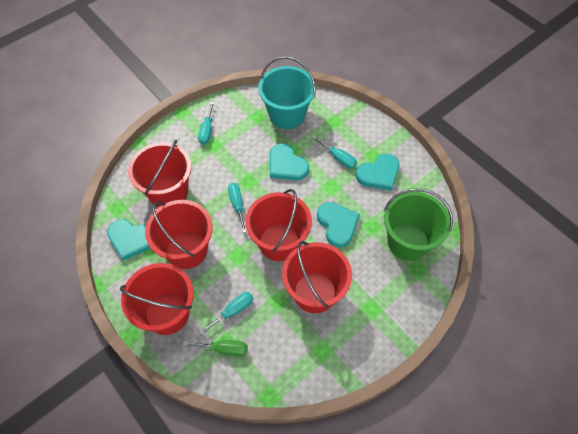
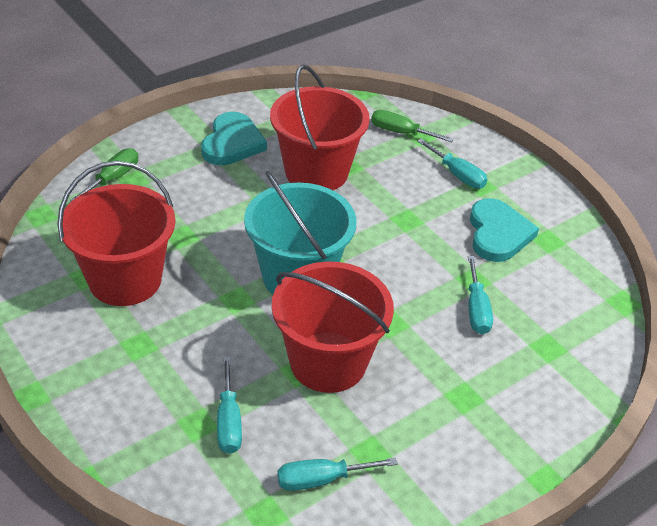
green bucket: 1 -> 0
green screwdriver: 1 -> 2
red bucket: 5 -> 3
turquoise heart: 4 -> 2

